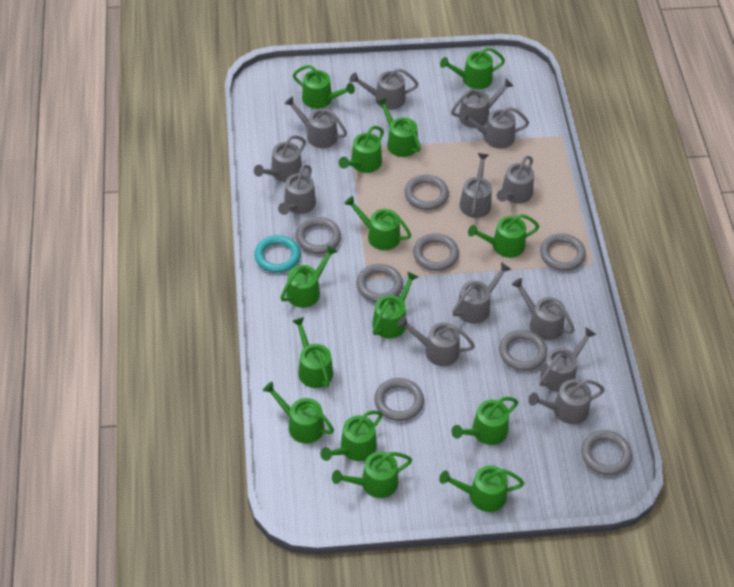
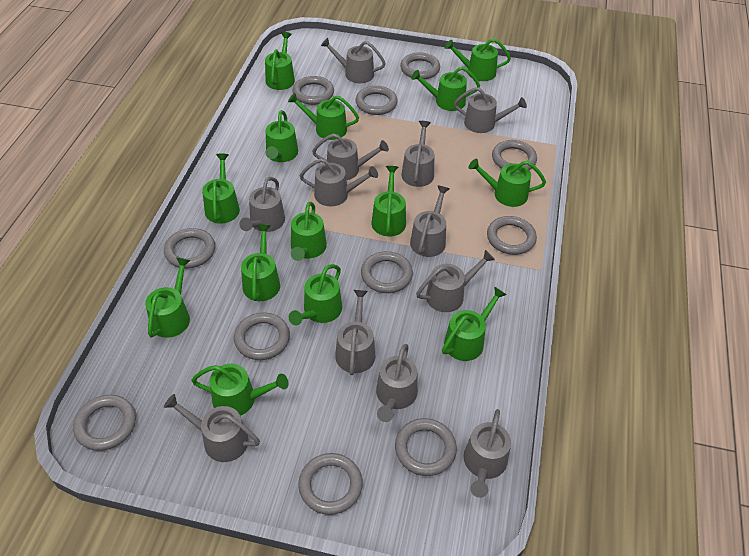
grey ring: 8 -> 11
grey watering can: 13 -> 12
turquoise ring: 1 -> 0

